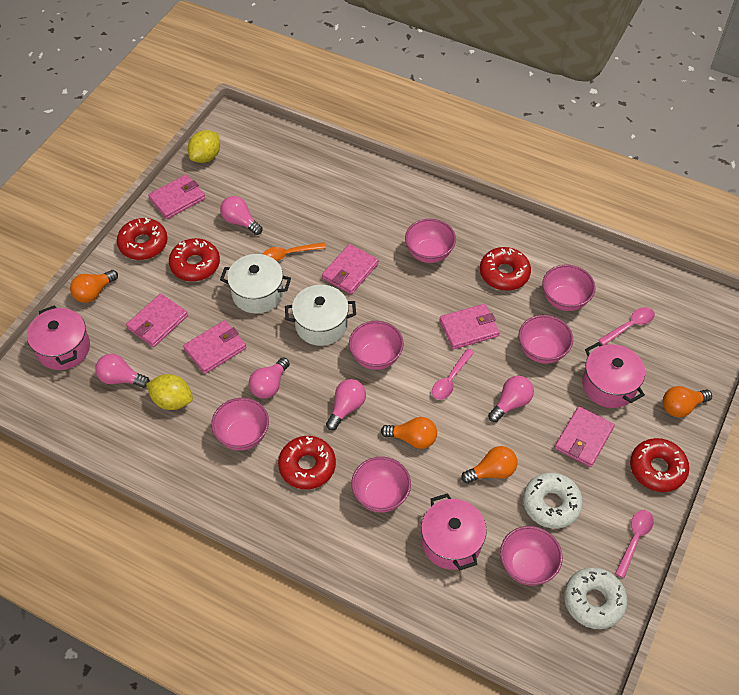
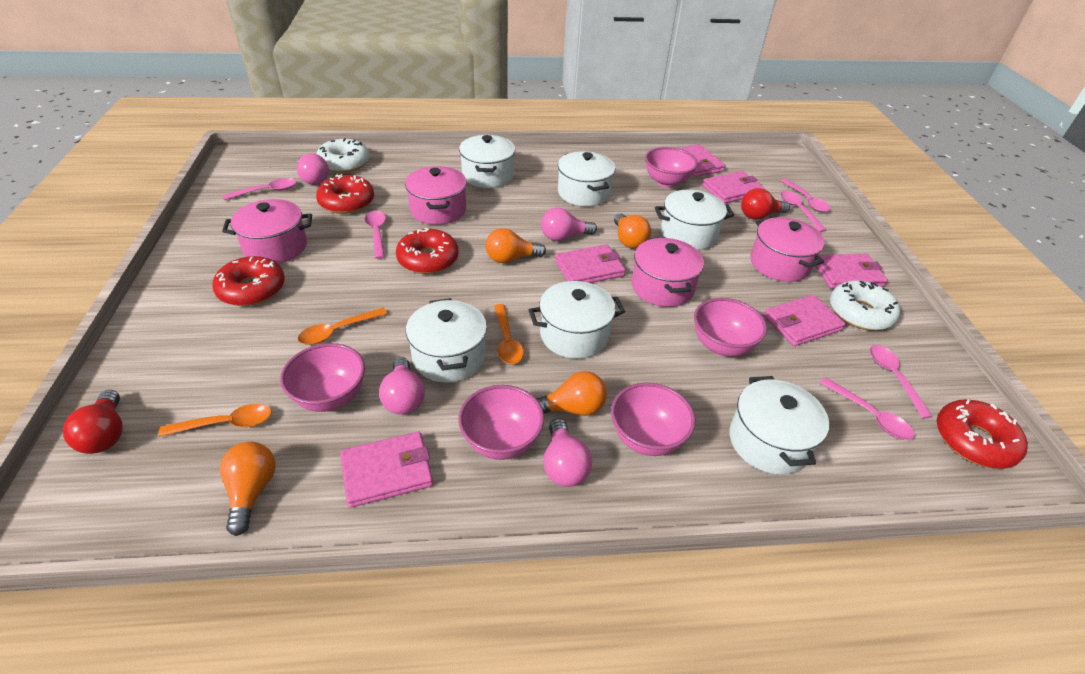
orange spoon: 1 -> 3
pink bowl: 7 -> 5
pink light bulb: 5 -> 4
pink pot: 3 -> 4
pink spoon: 3 -> 6
red donut: 5 -> 4
red light bulb: 0 -> 2
white pot: 2 -> 6
yellow lemon: 2 -> 0

